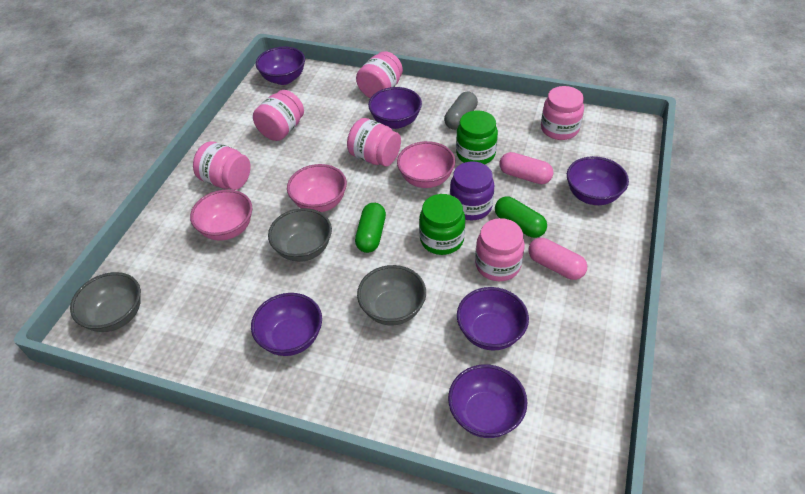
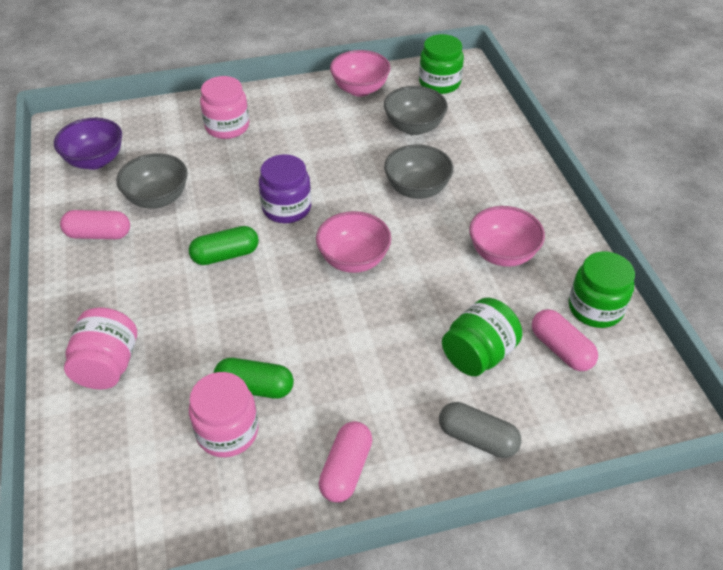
green jar: 2 -> 3
pink capsule: 2 -> 3
pink jar: 6 -> 3
purple bowl: 6 -> 1

